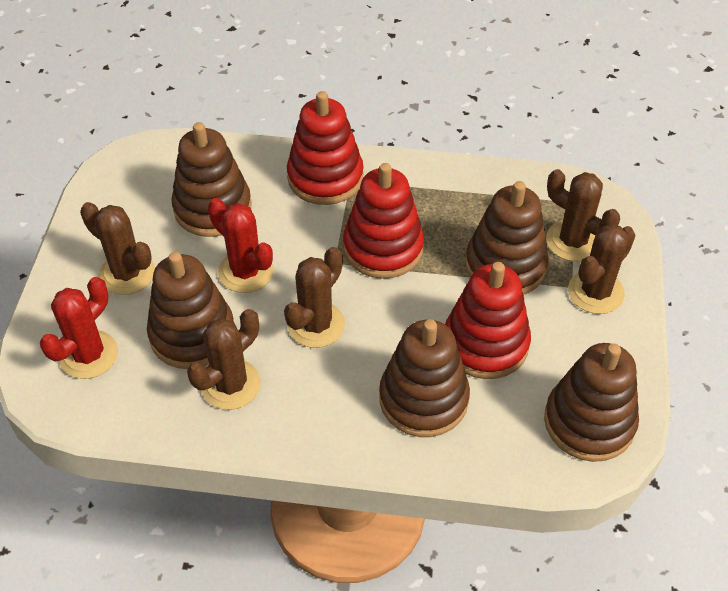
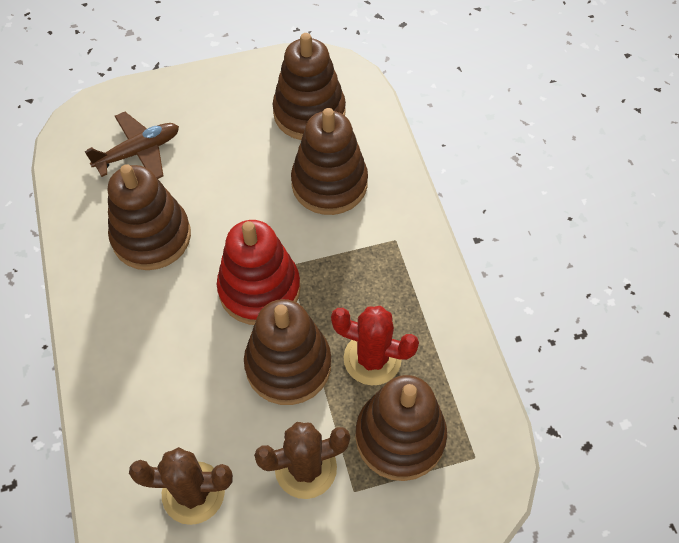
brown cactus: 5 -> 2
brown plane: 0 -> 1
red cactus: 2 -> 1
red stacking toy: 3 -> 1

